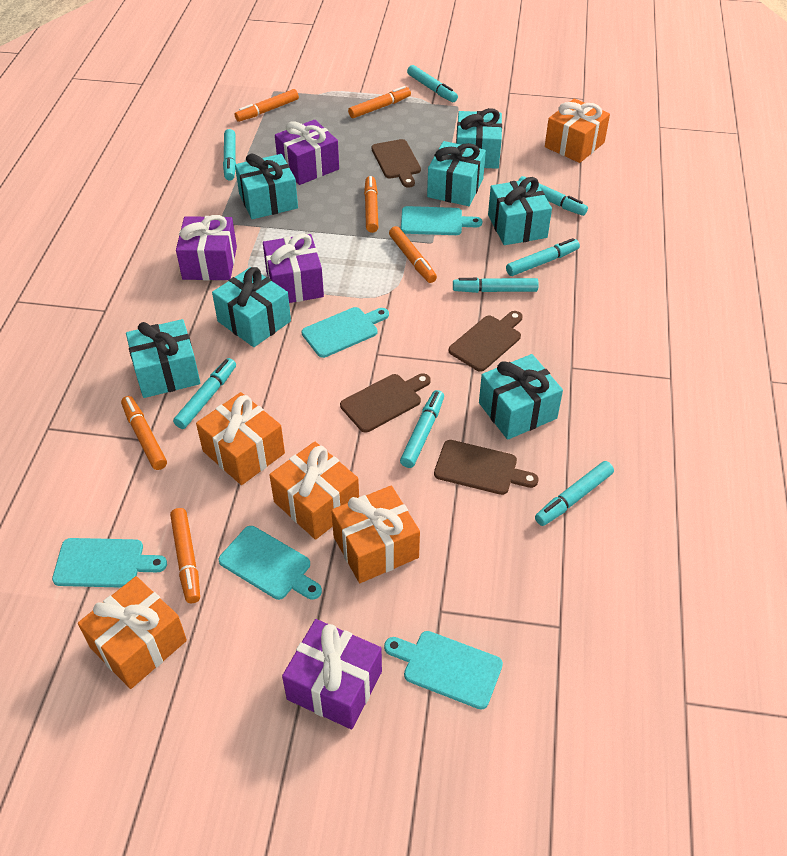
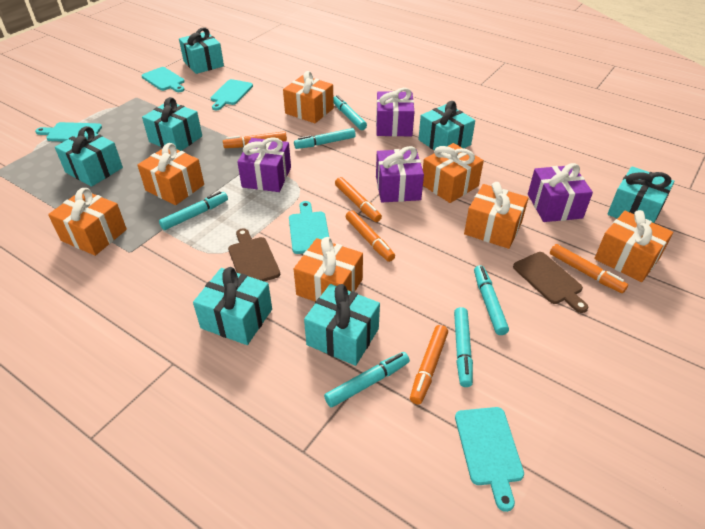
brown cutting board: 4 -> 2
orange gift: 5 -> 7
orange marker: 6 -> 5
turquoise marker: 8 -> 6

